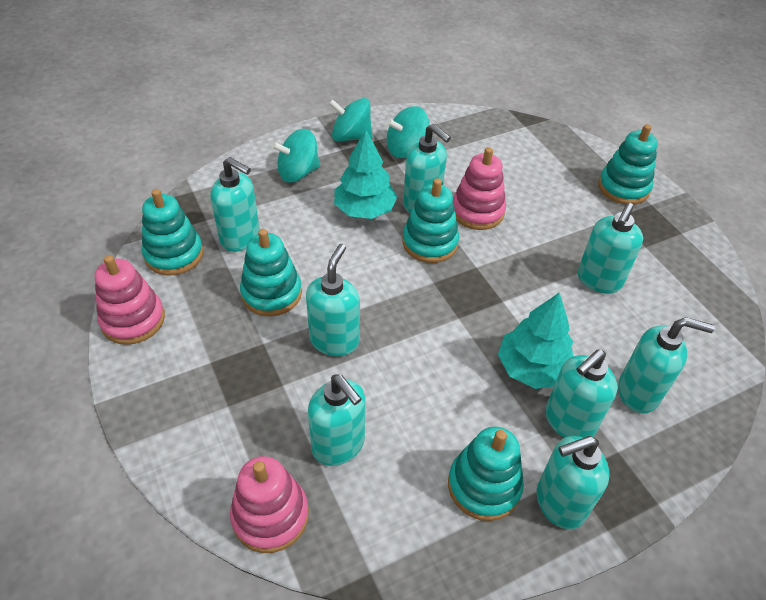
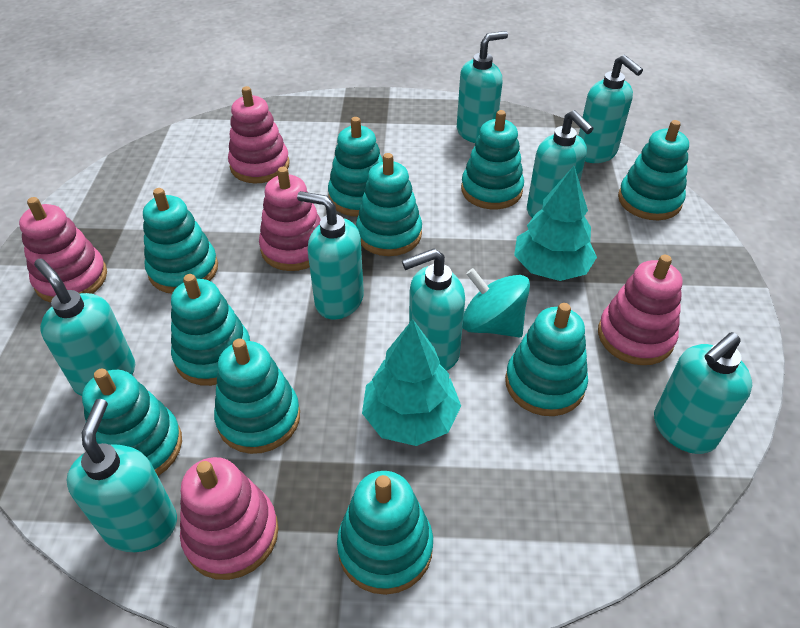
pink stacking toy: 3 -> 5
turquoise spinning top: 3 -> 1
turquoise stacking toy: 5 -> 10

